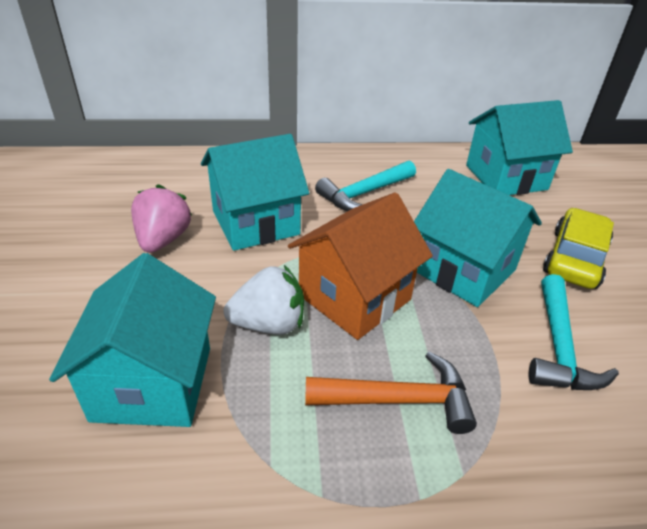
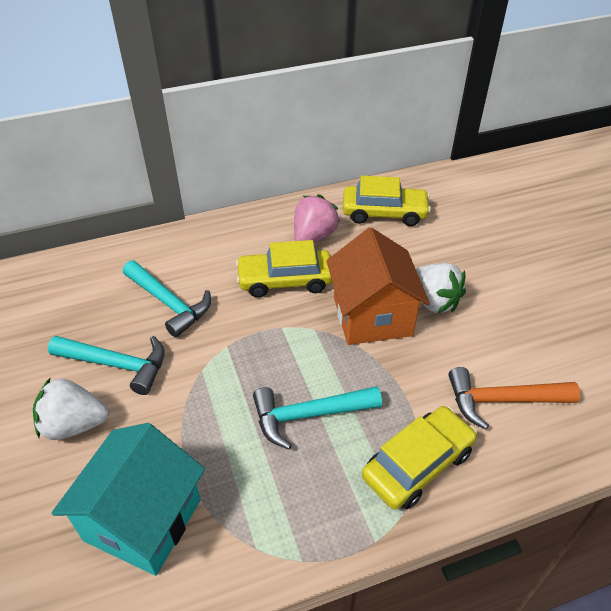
turquoise hammer: 2 -> 3
turquoise house: 4 -> 1
white strawberry: 1 -> 2
yellow car: 1 -> 3

